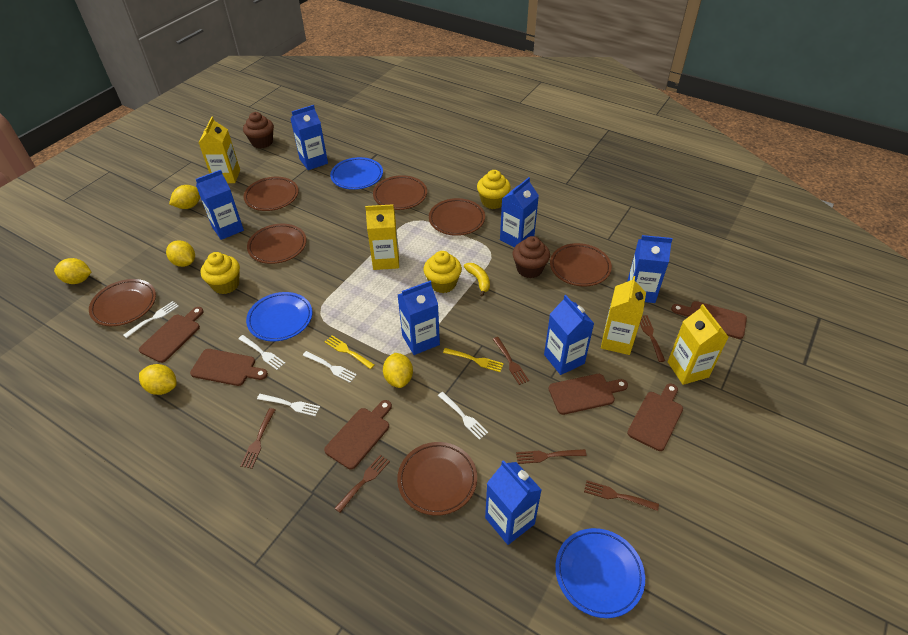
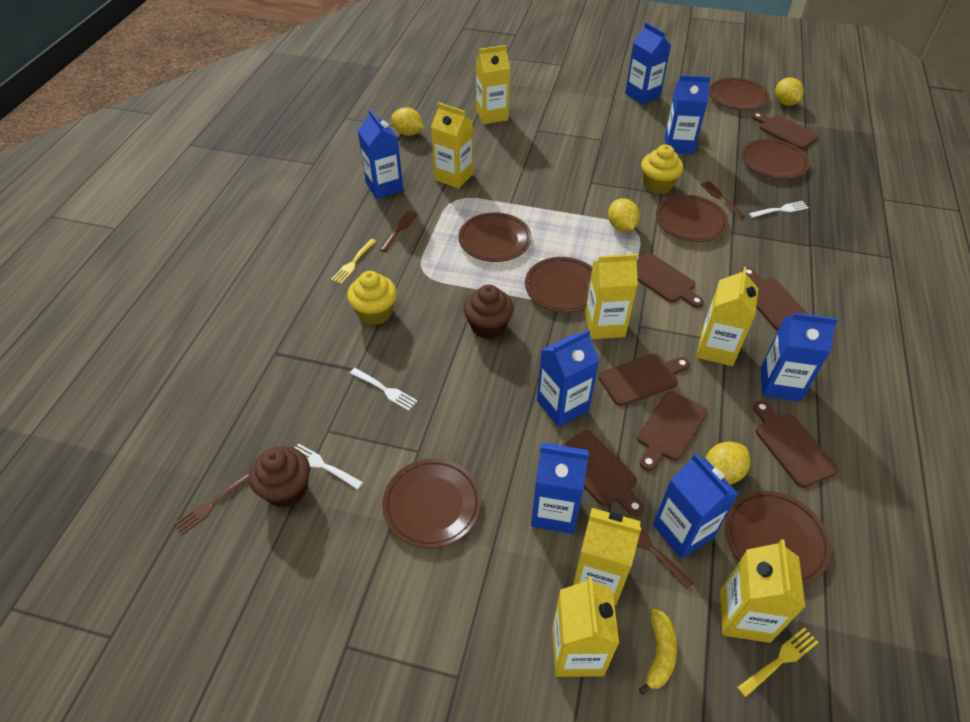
blue plate: 3 -> 0
brown cutting board: 6 -> 7
brown fork: 6 -> 4
white fork: 5 -> 3
yellow carton: 4 -> 7
yellow cupcake: 3 -> 2
yellow lemon: 5 -> 4

